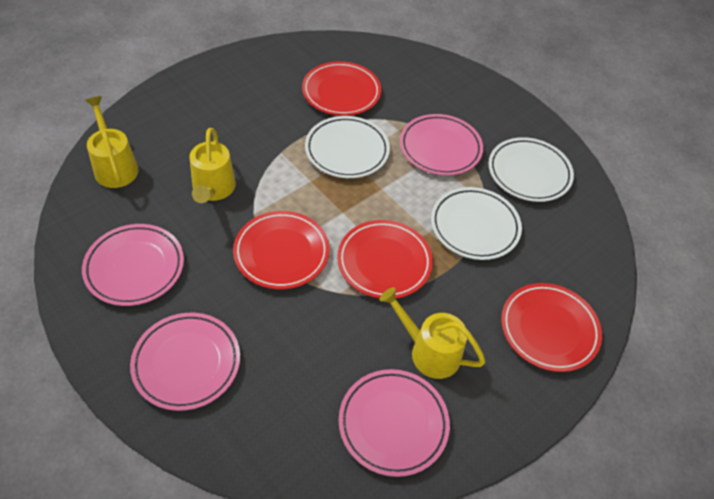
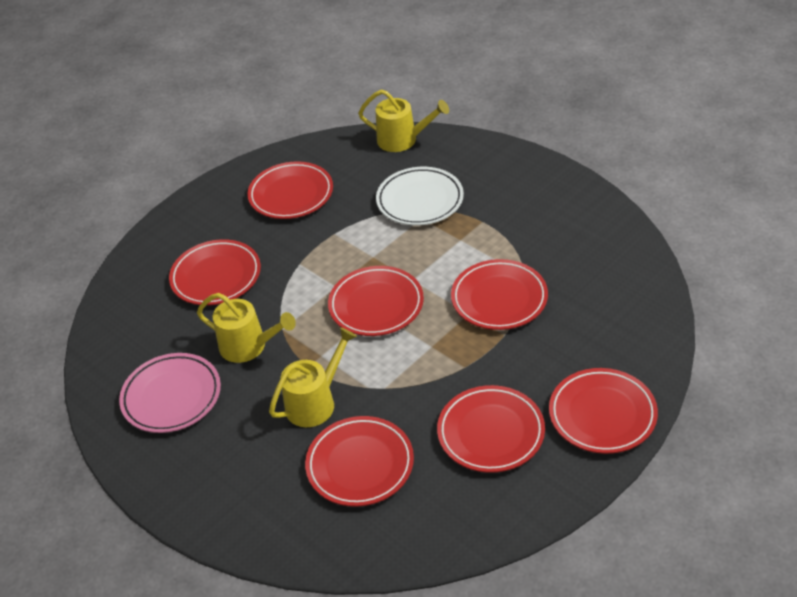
pink plate: 4 -> 1
red plate: 4 -> 7
white plate: 3 -> 1

